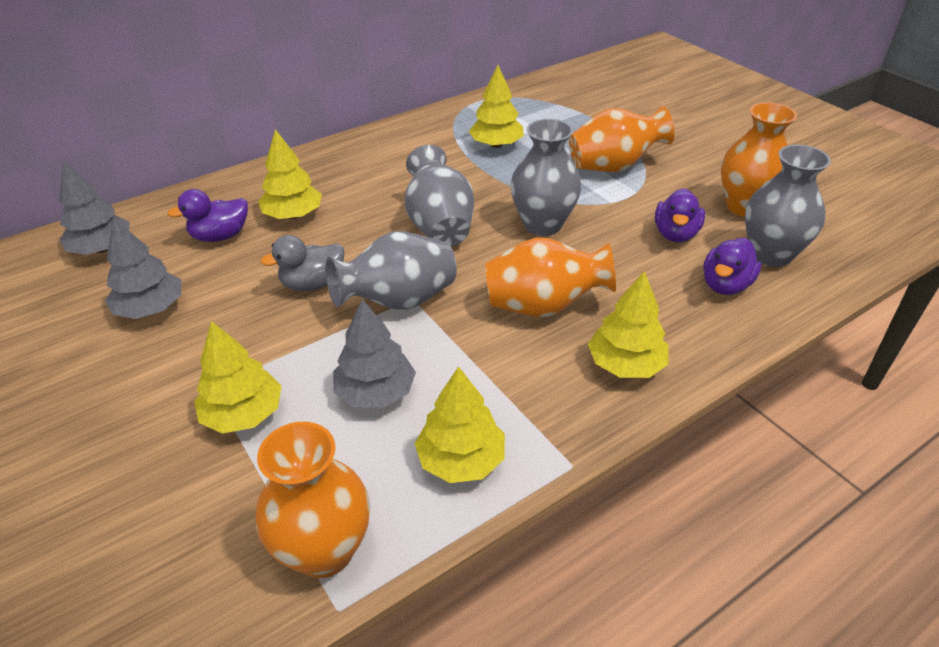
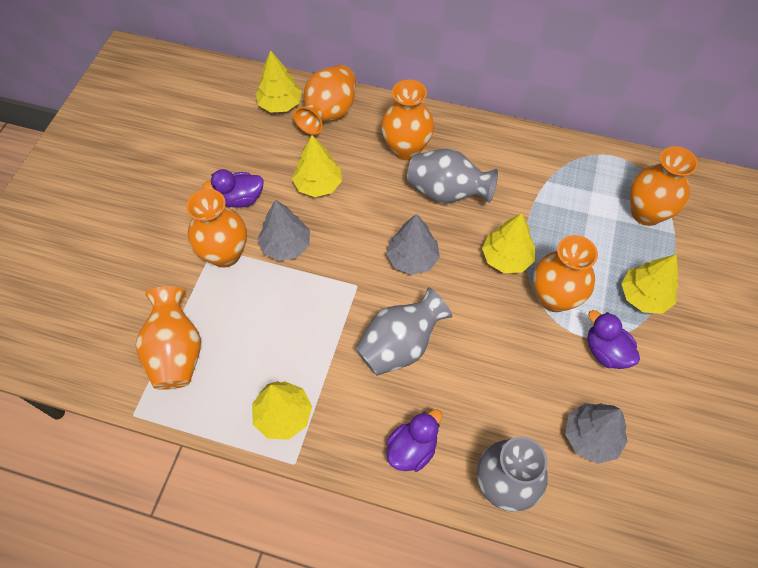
grey duck: 1 -> 0
grey vase: 4 -> 3
orange vase: 4 -> 6

